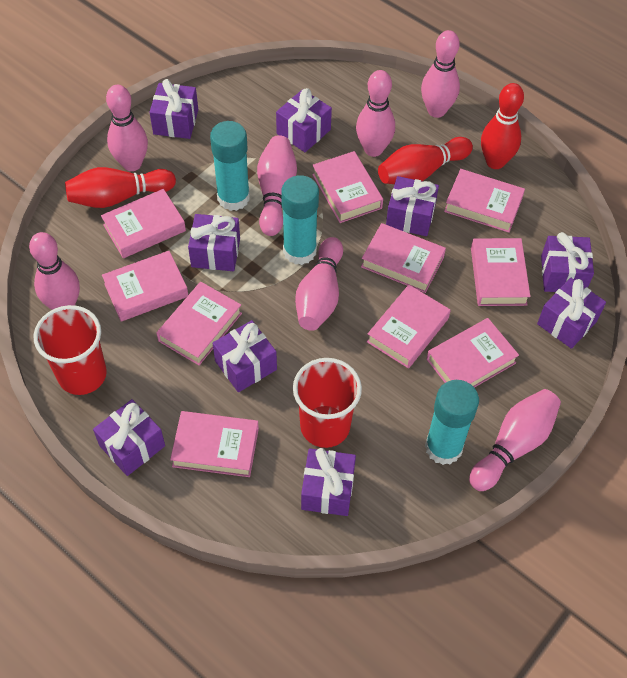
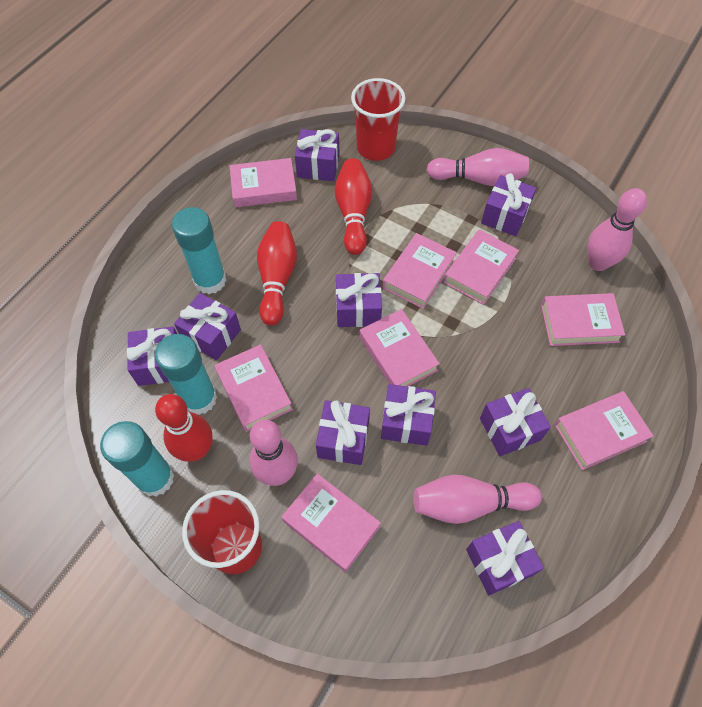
pink book: 10 -> 8
pink bowling pin: 7 -> 4

